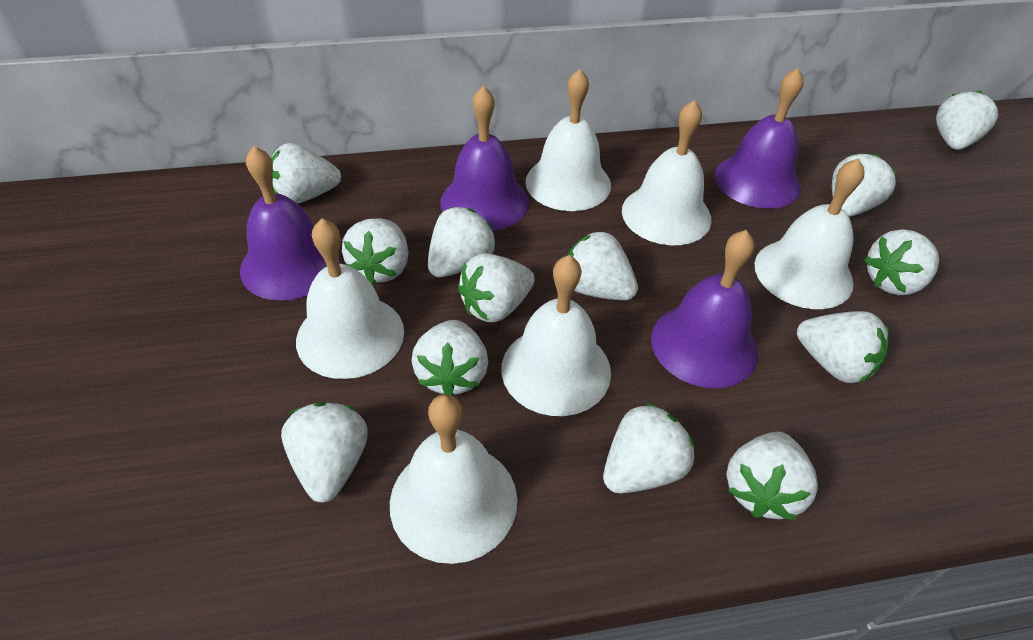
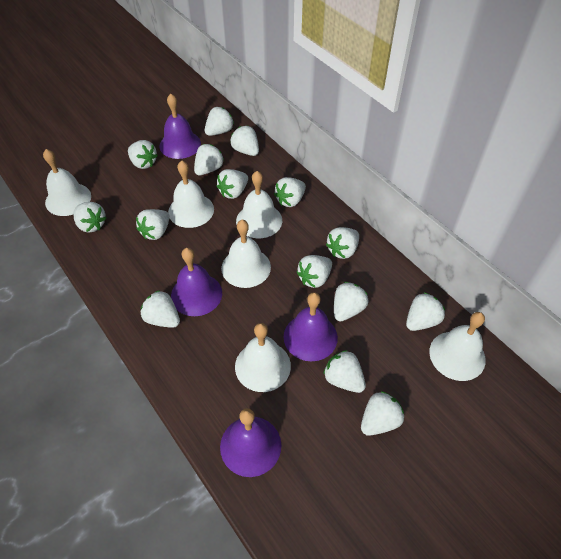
white strawberry: 13 -> 15

